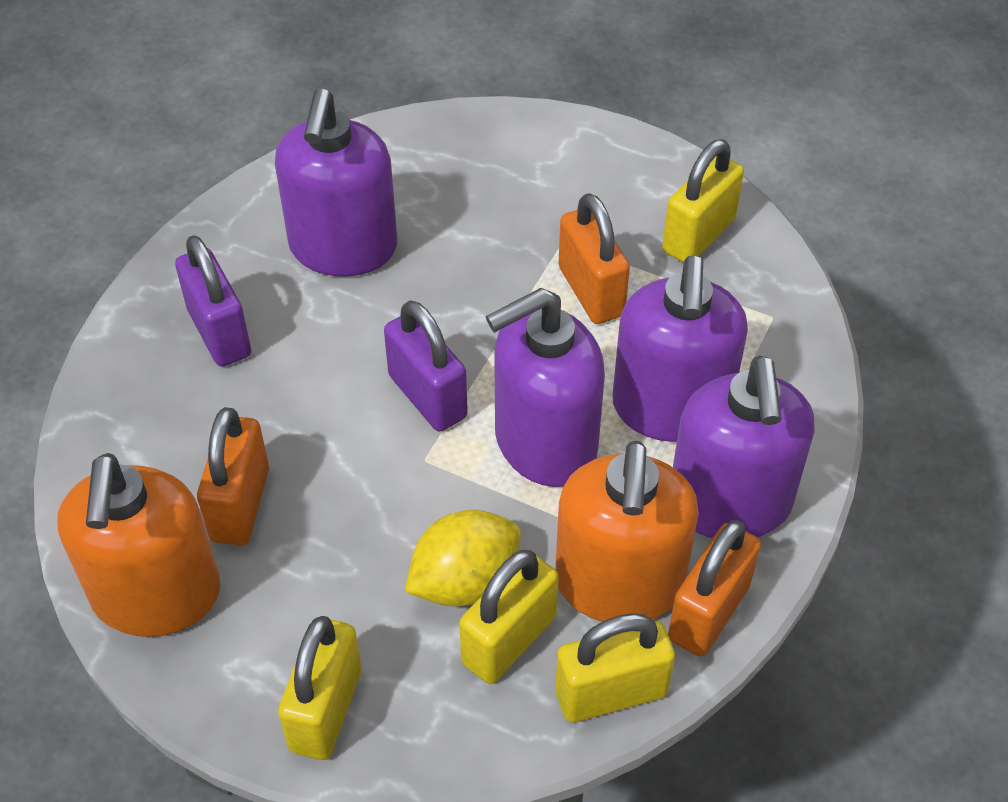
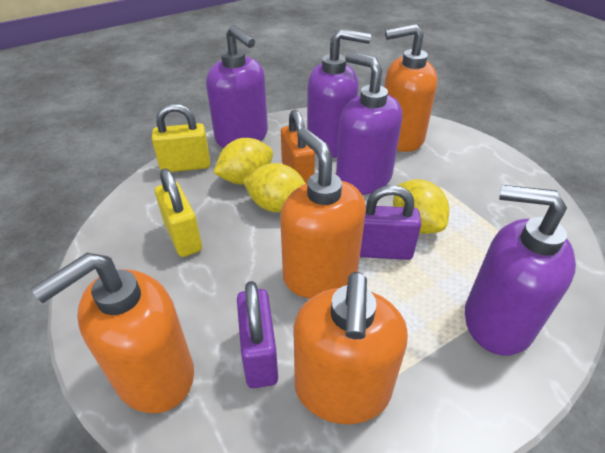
orange padlock: 3 -> 1
orange soap dispenser: 2 -> 4
yellow lemon: 1 -> 3
yellow padlock: 4 -> 2

